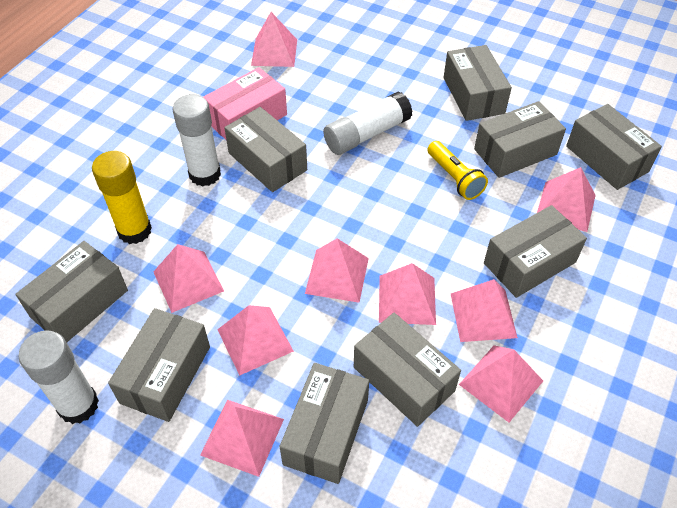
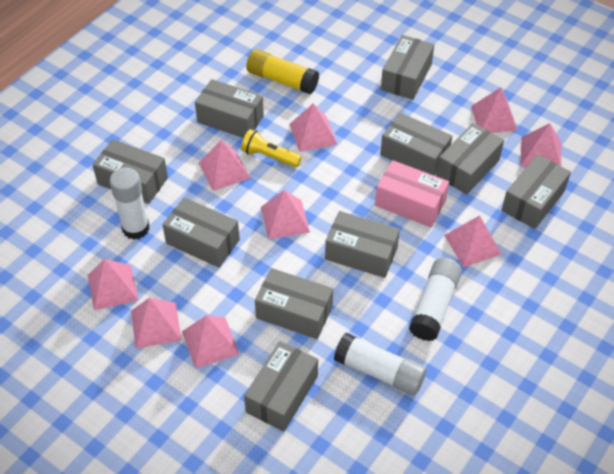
grey box: 9 -> 10

